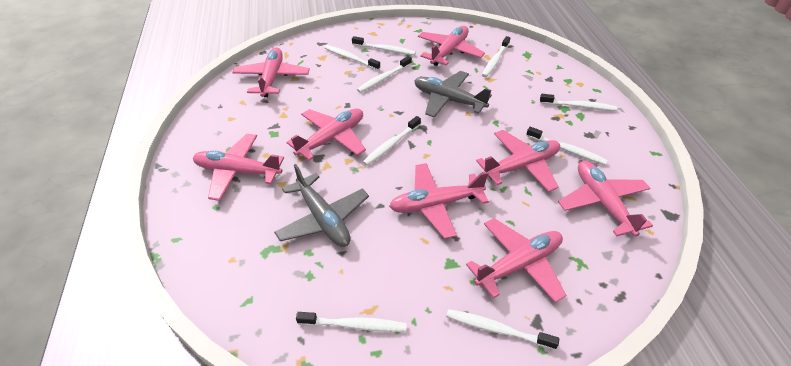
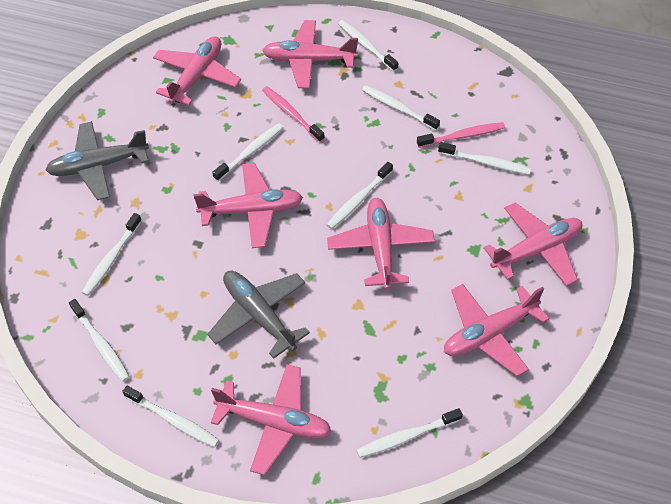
pink plane: 8 -> 7
pink toothbrush: 0 -> 2

